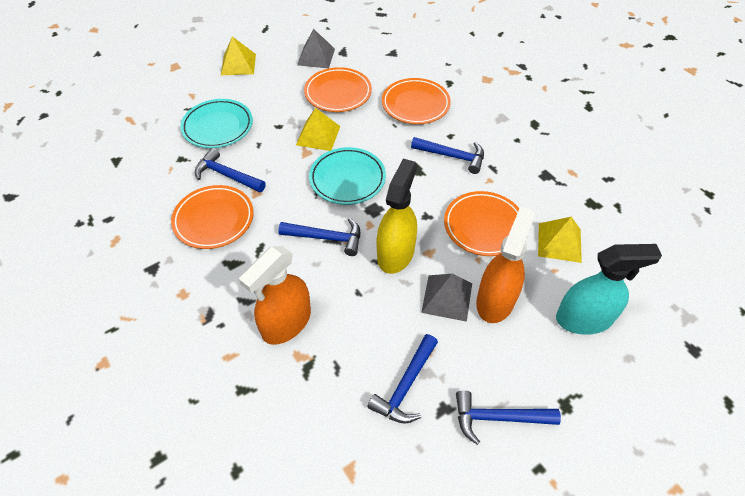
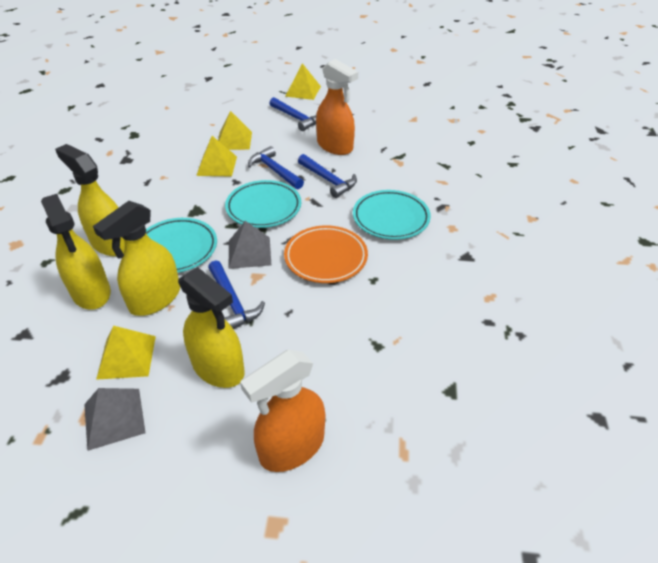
blue hammer: 5 -> 4
orange plate: 4 -> 1
turquoise plate: 2 -> 3
turquoise spray bottle: 1 -> 0
yellow pyramid: 3 -> 4
yellow spray bottle: 1 -> 4

